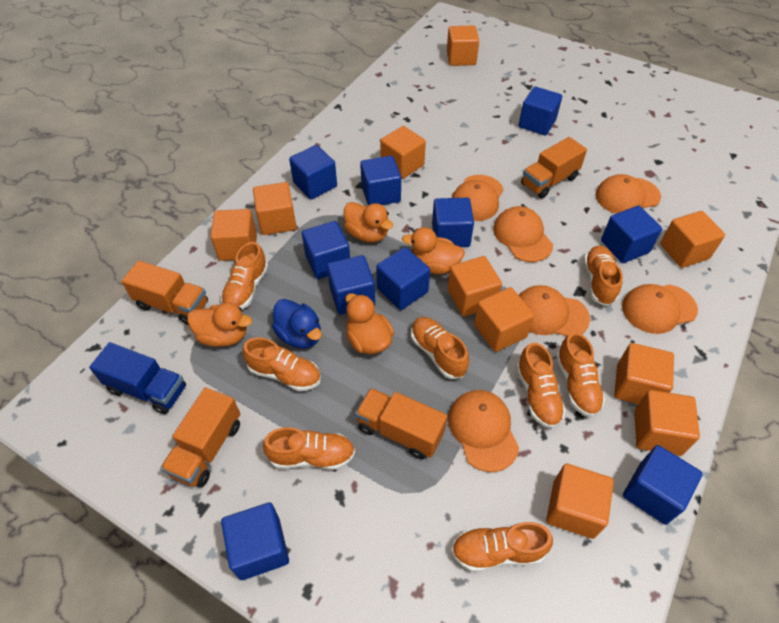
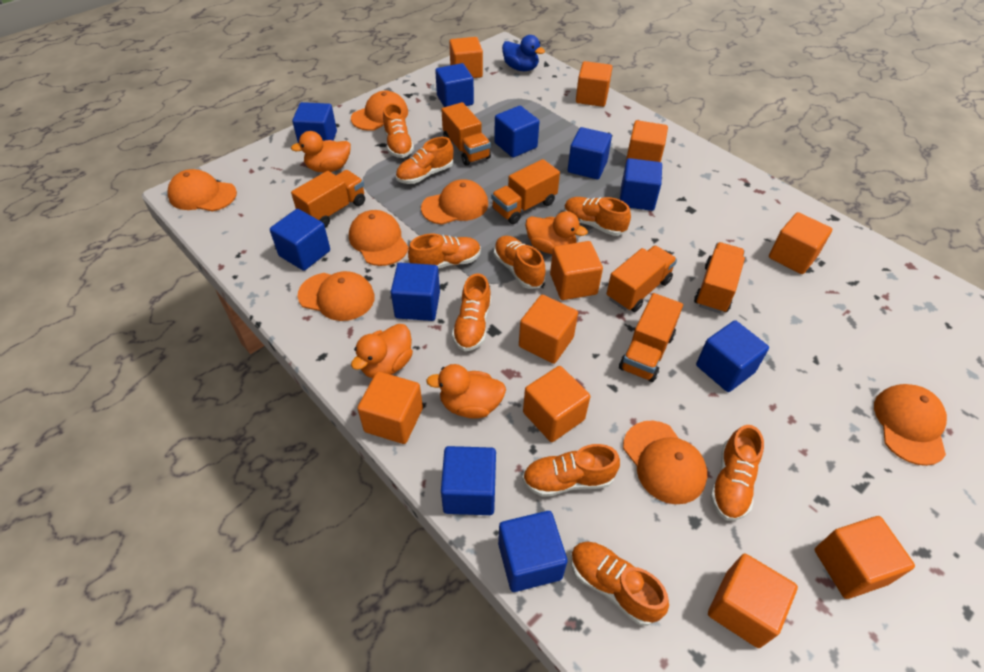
blue truck: 1 -> 0
orange cap: 6 -> 7
orange shoe: 8 -> 9
orange truck: 4 -> 6

